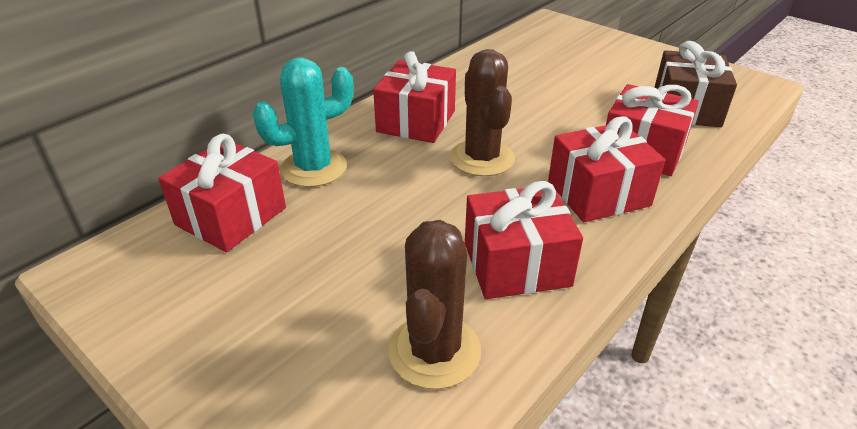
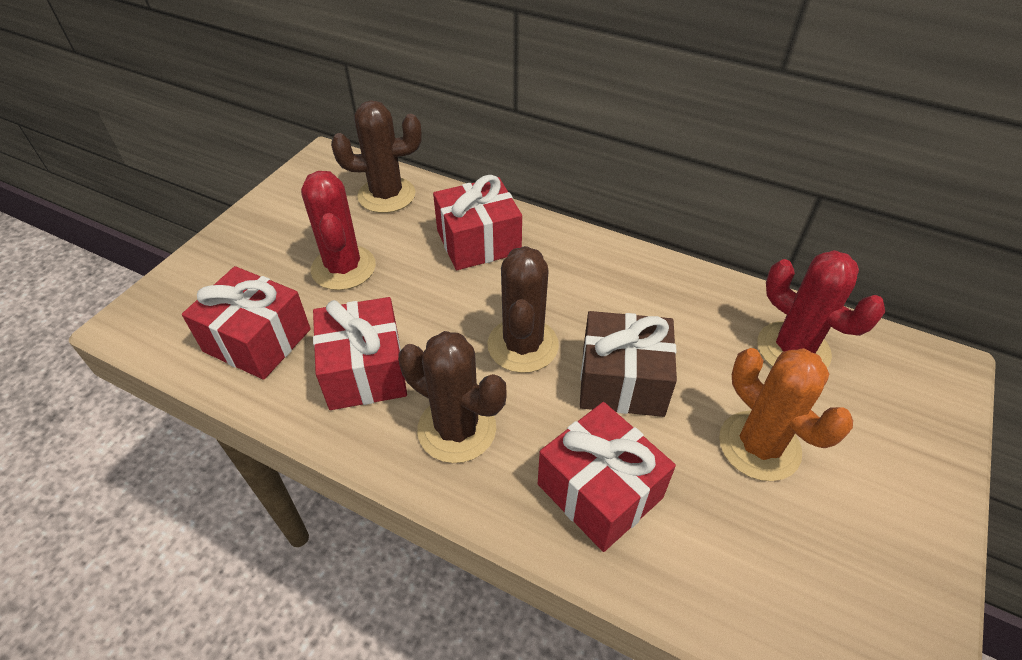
brown cactus: 2 -> 3
orange cactus: 0 -> 1
red cactus: 0 -> 2
red gift: 5 -> 4
turquoise cactus: 1 -> 0

